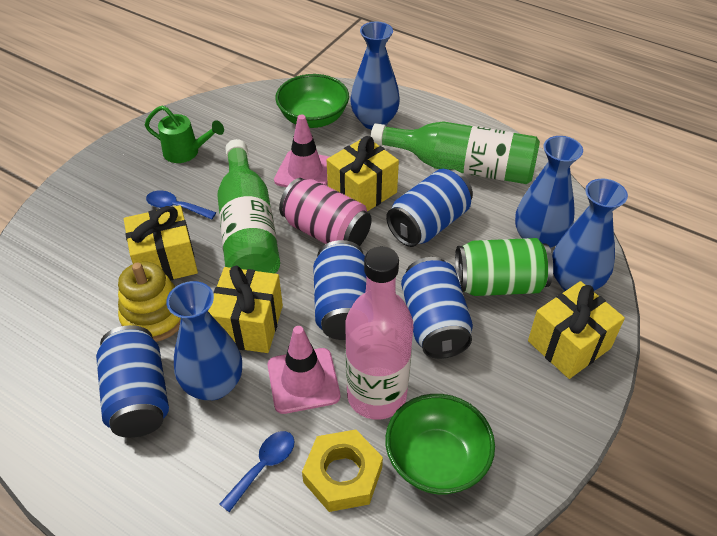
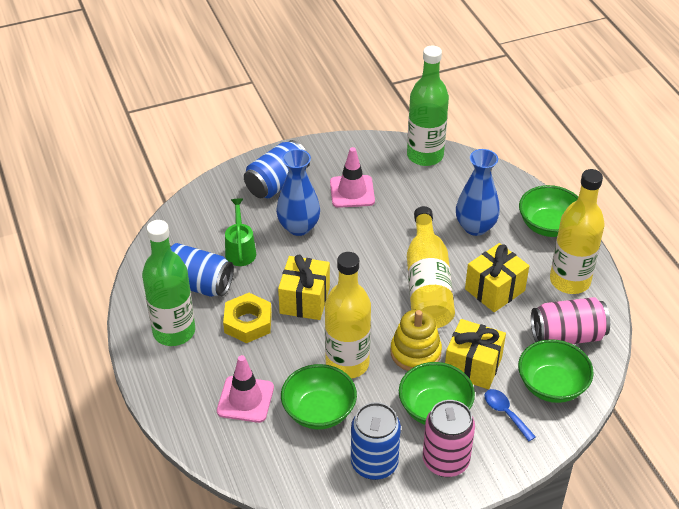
blue can: 4 -> 3
blue spoon: 2 -> 1
blue vase: 4 -> 2
green bowl: 2 -> 4
green can: 1 -> 0
pink bottle: 1 -> 0
pink can: 1 -> 2
yellow bottle: 0 -> 3
yellow gift: 4 -> 3

